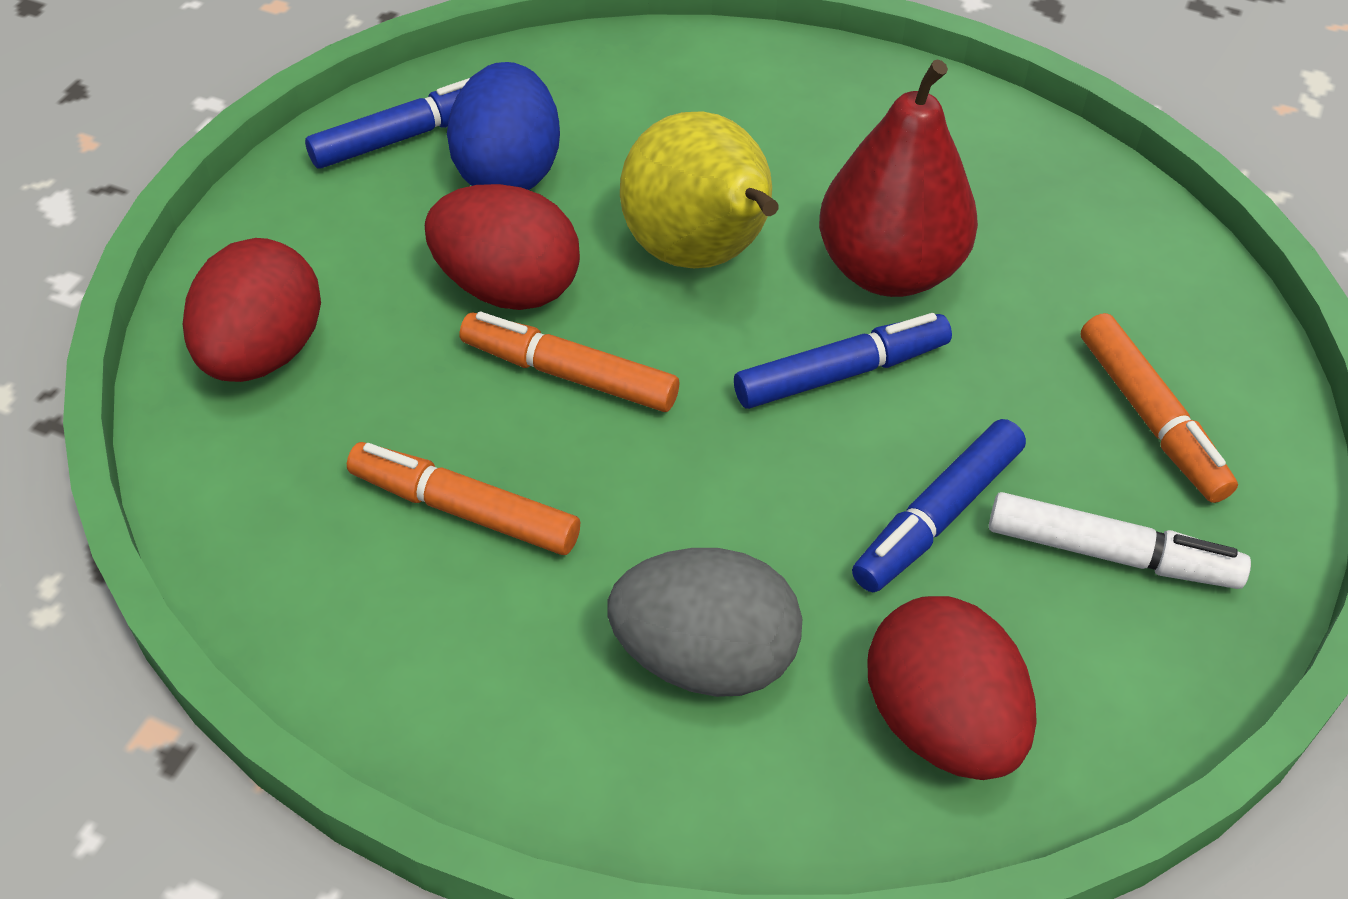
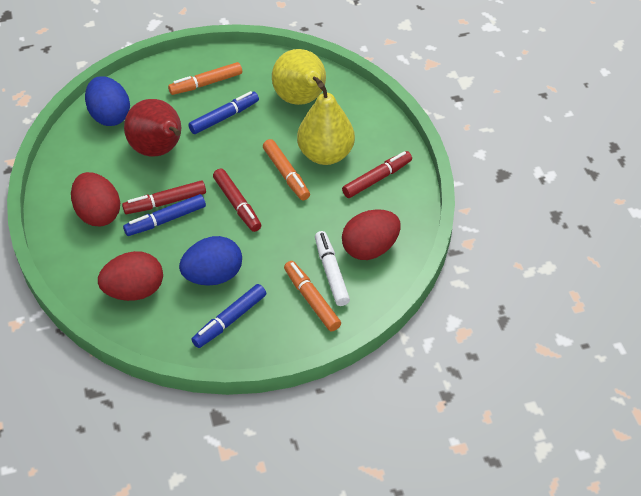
blue egg: 1 -> 2
grey egg: 1 -> 0
red marker: 0 -> 3
yellow pear: 1 -> 2

